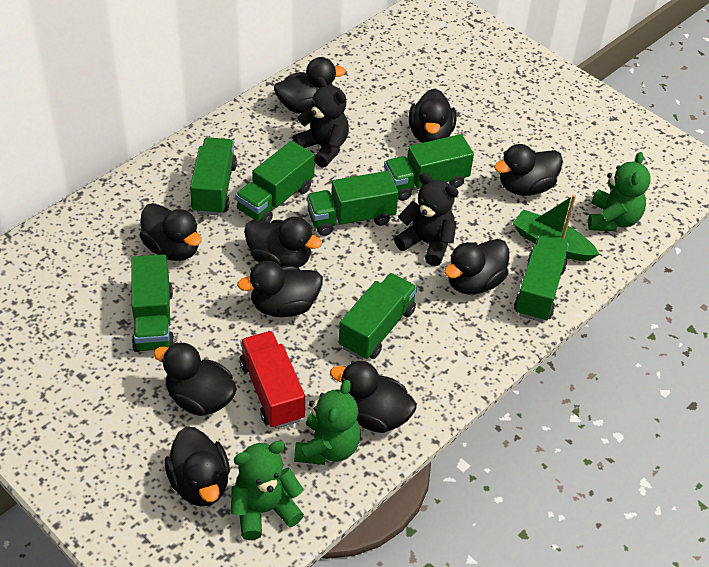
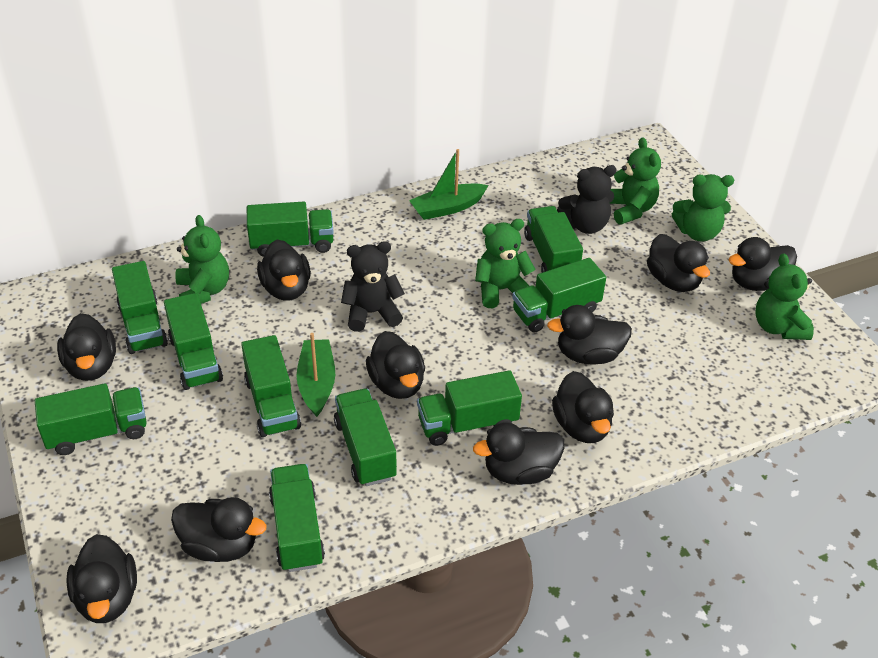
green boat: 1 -> 2
green teddy bear: 3 -> 5
green truck: 7 -> 10
red truck: 1 -> 0

